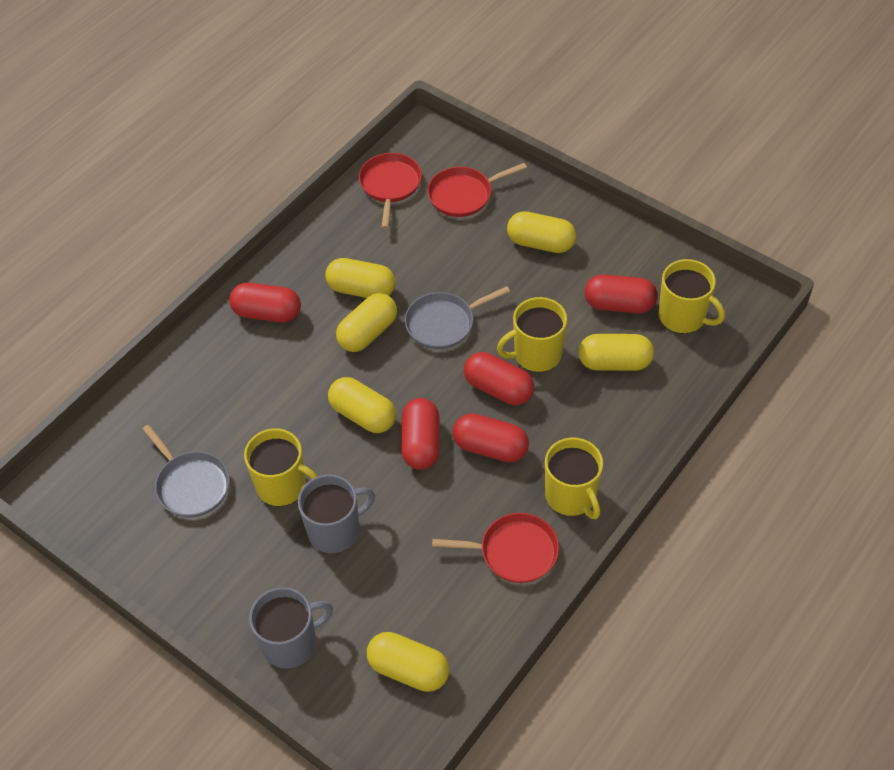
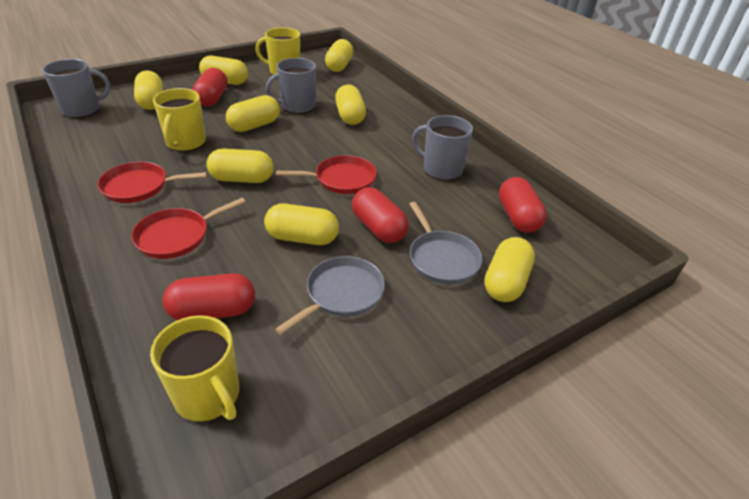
grey mug: 2 -> 3
red capsule: 5 -> 4
yellow capsule: 6 -> 8
yellow mug: 4 -> 3

